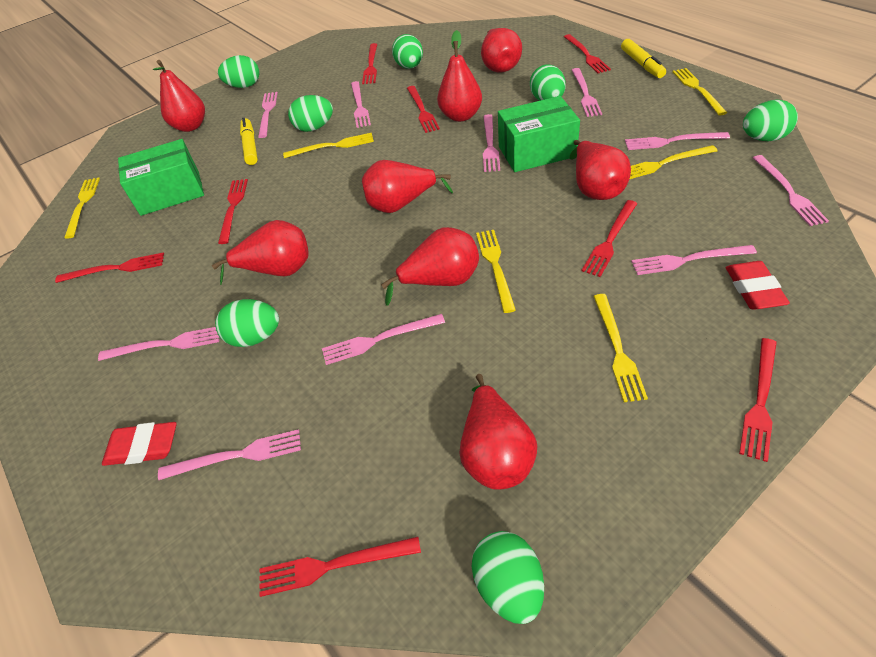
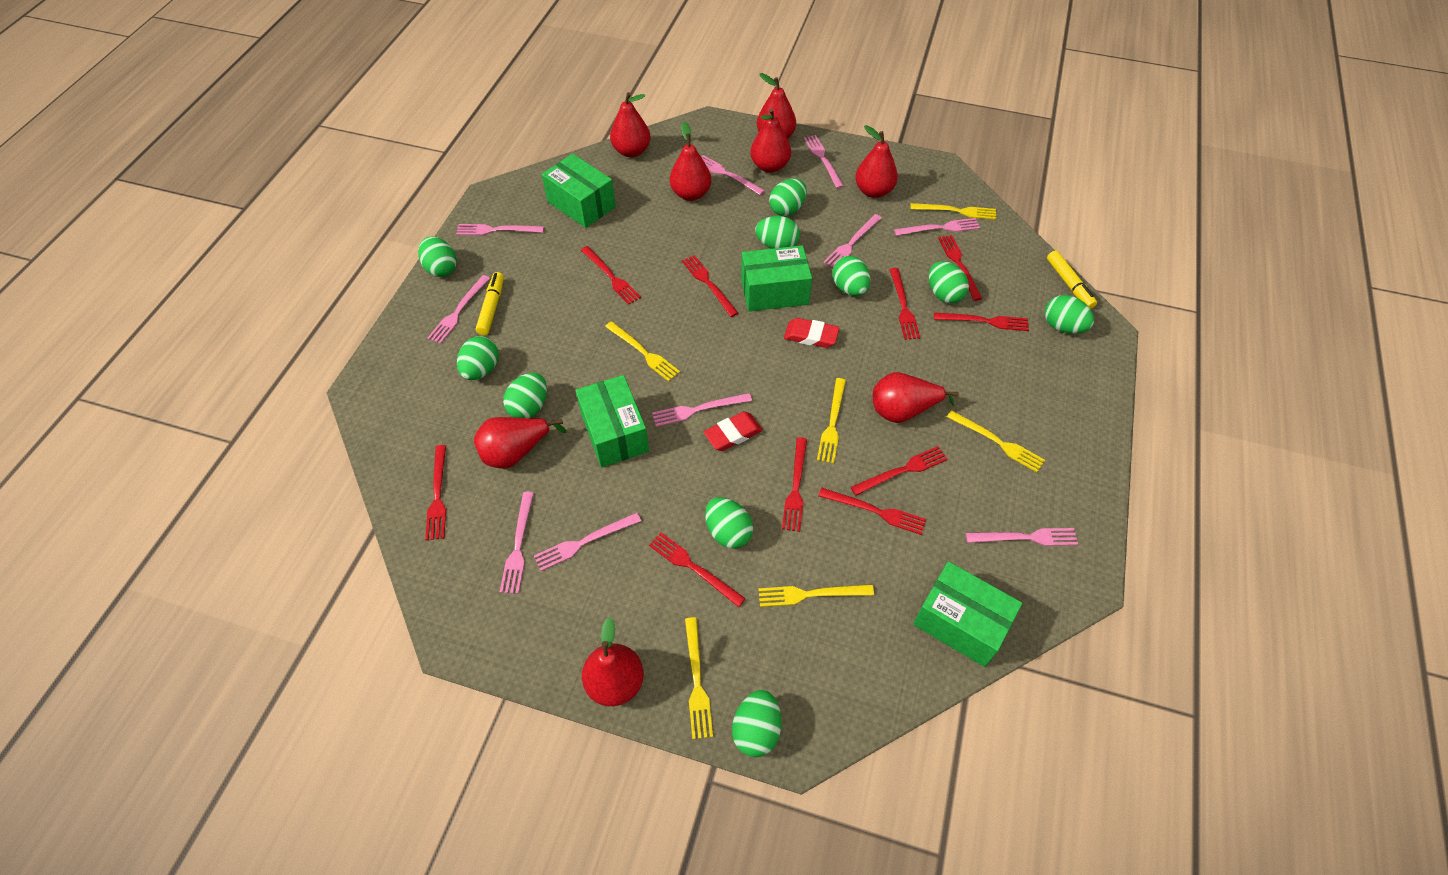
green box: 2 -> 4
green egg: 7 -> 10
red fork: 8 -> 10

